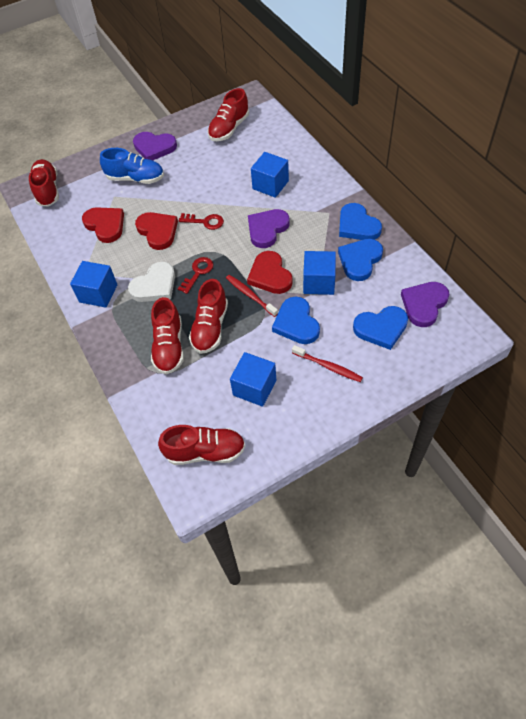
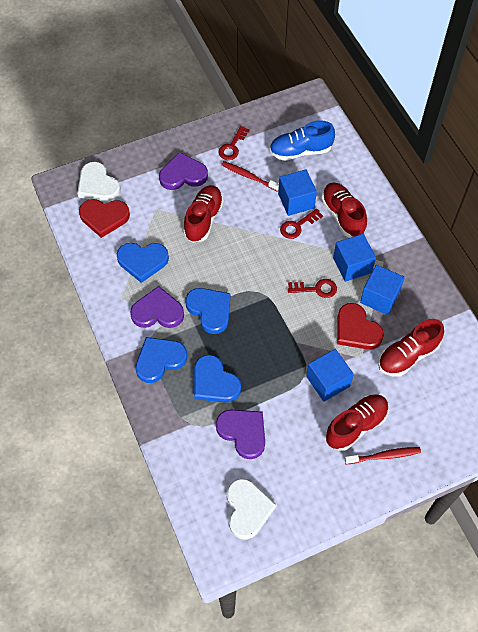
red heart: 3 -> 2
red key: 2 -> 3
red shoe: 5 -> 4
white heart: 1 -> 2

